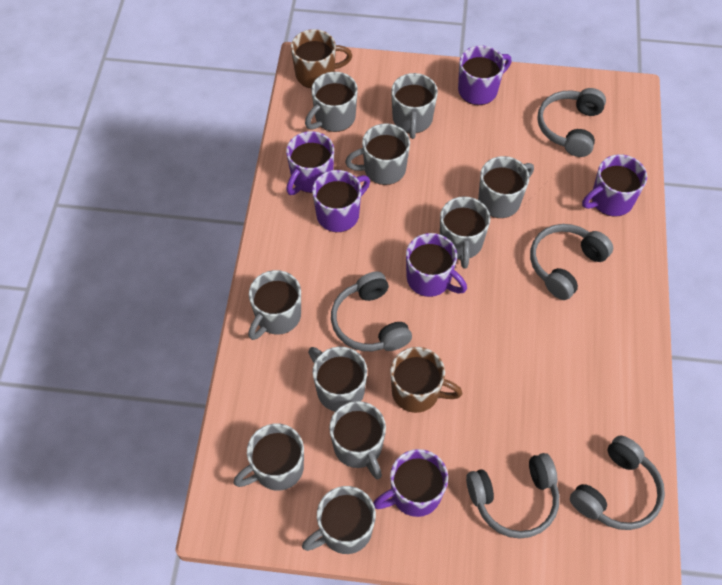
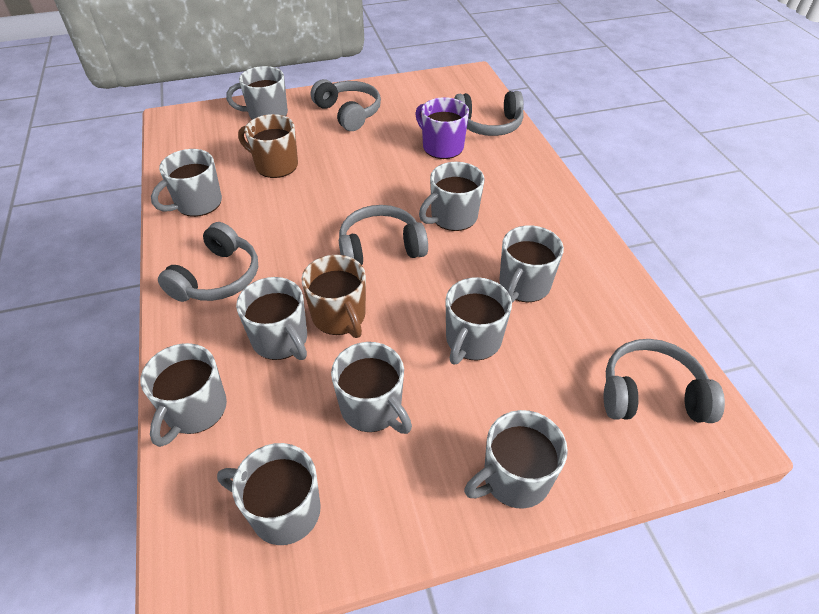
purple mug: 6 -> 1

